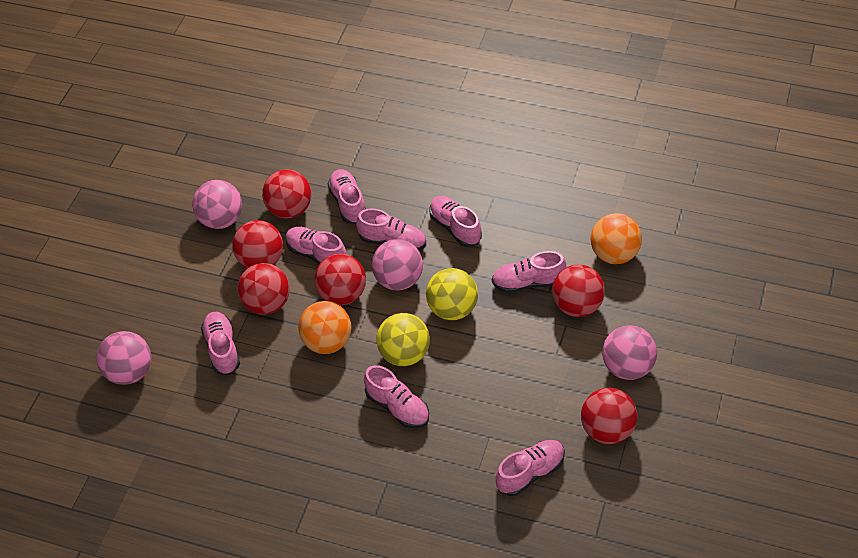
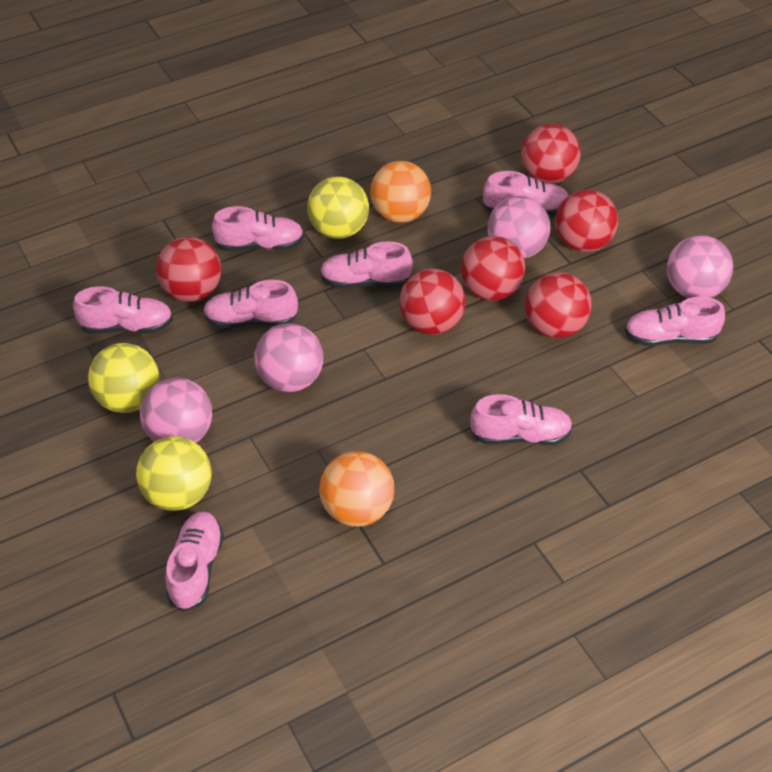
yellow ball: 2 -> 3

